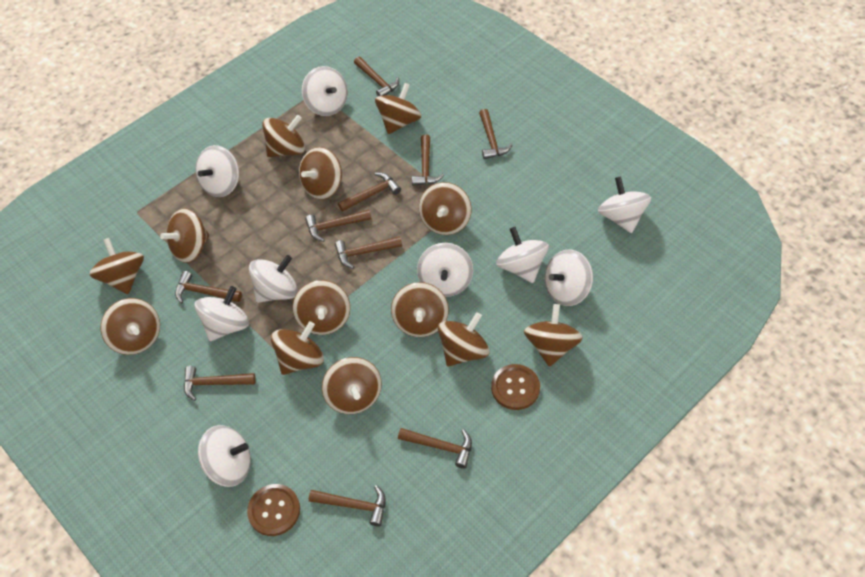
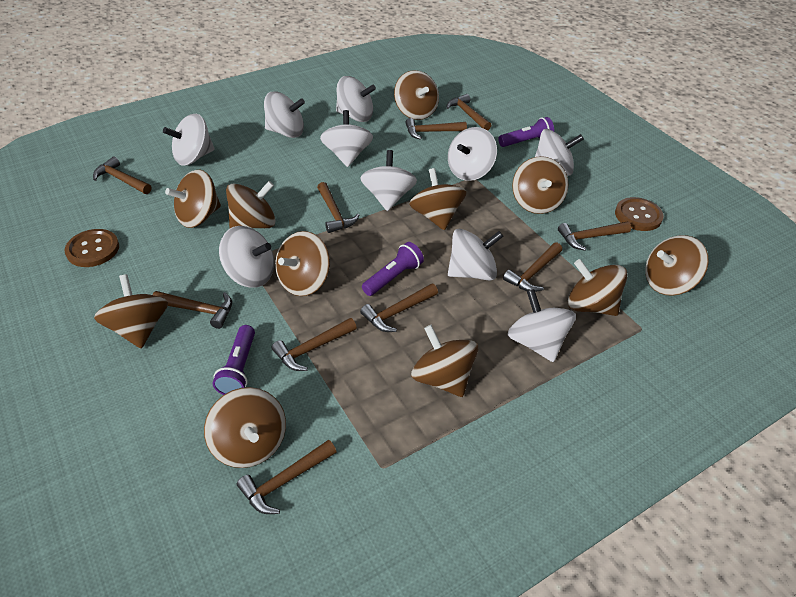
brown spinning top: 13 -> 11
purple flashlight: 0 -> 3
white spinning top: 9 -> 10

